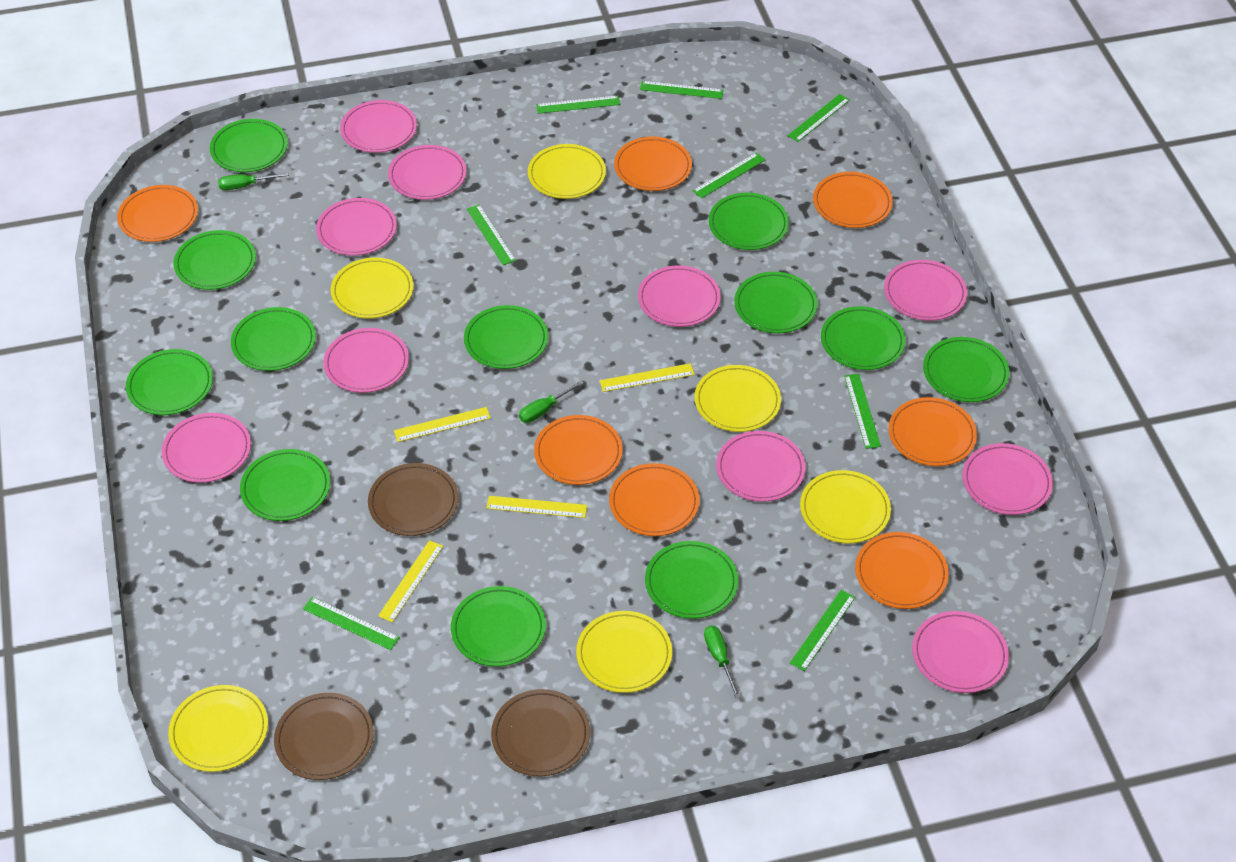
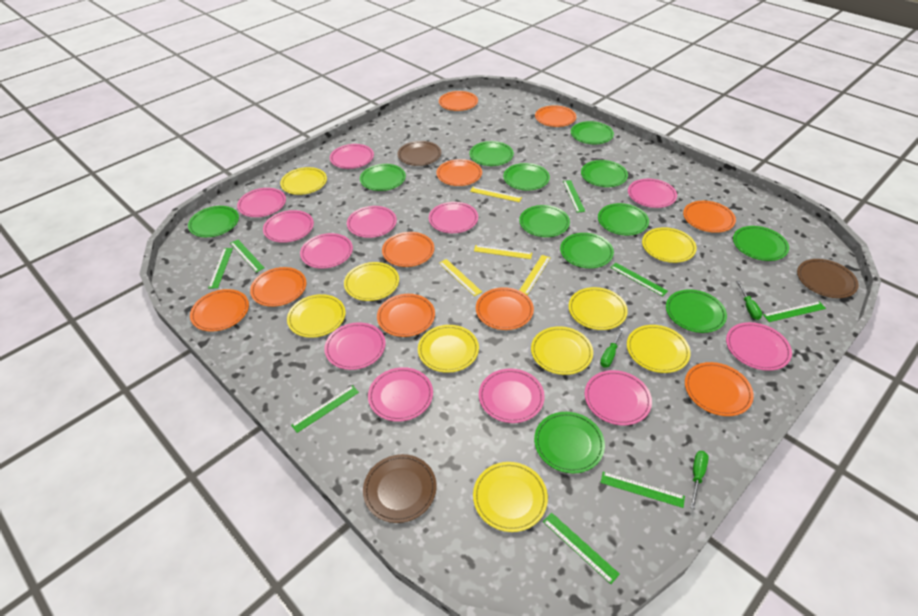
orange plate: 7 -> 10
pink plate: 10 -> 12
yellow plate: 6 -> 9

